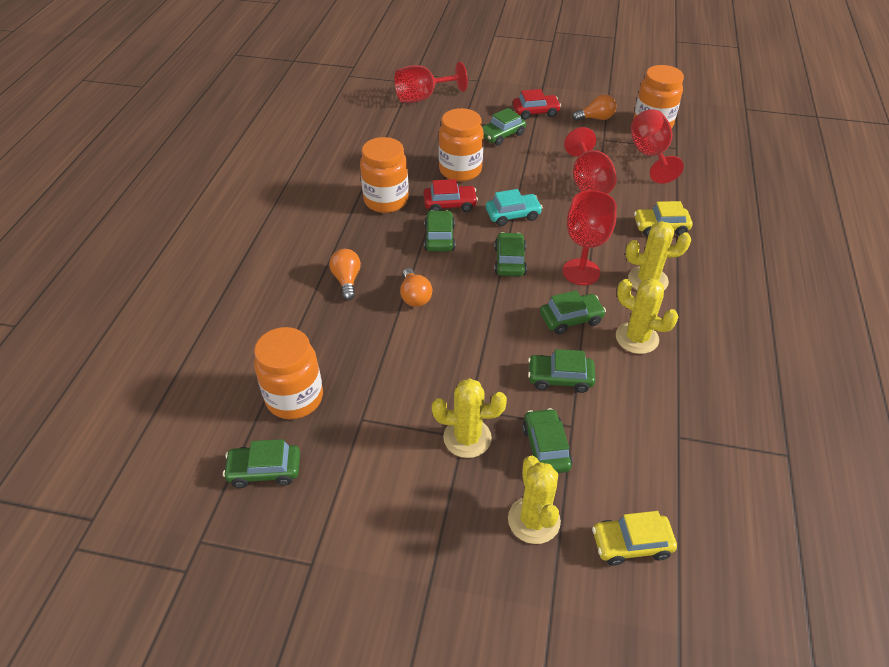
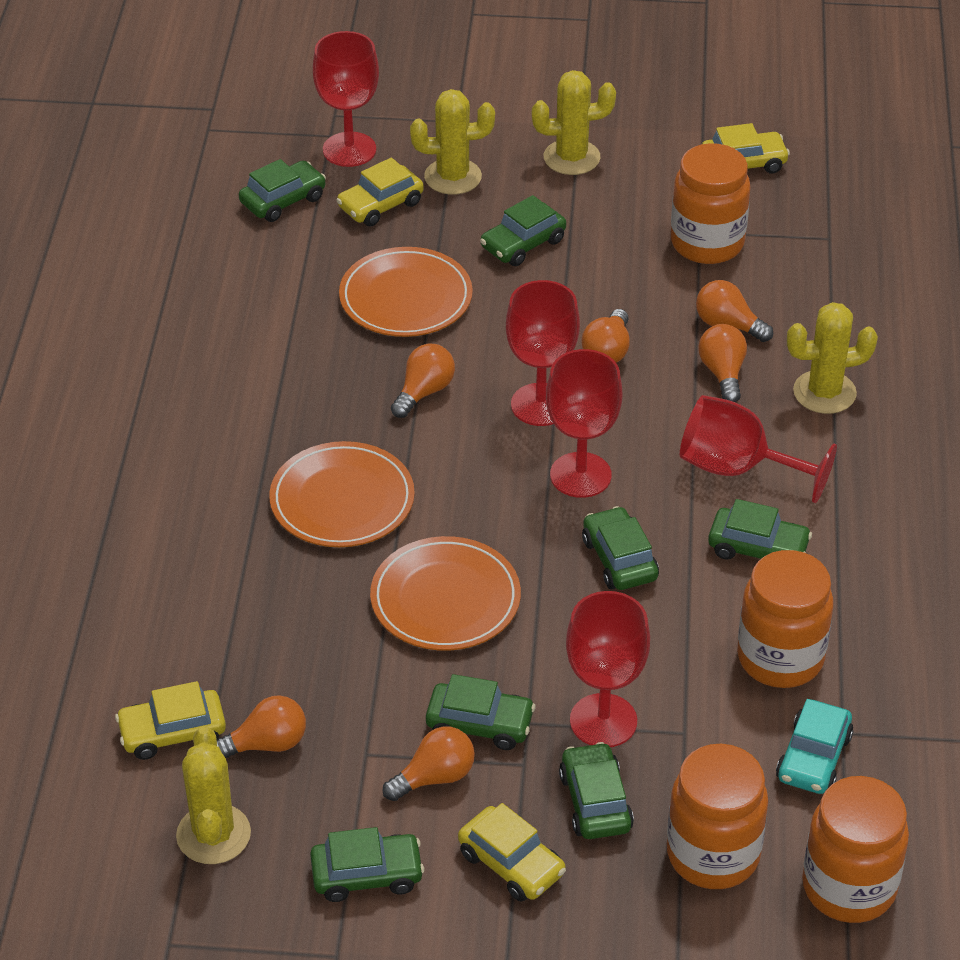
orange light bulb: 3 -> 6
orange plate: 0 -> 3
red car: 2 -> 0
red goblet: 4 -> 5
yellow car: 2 -> 4

